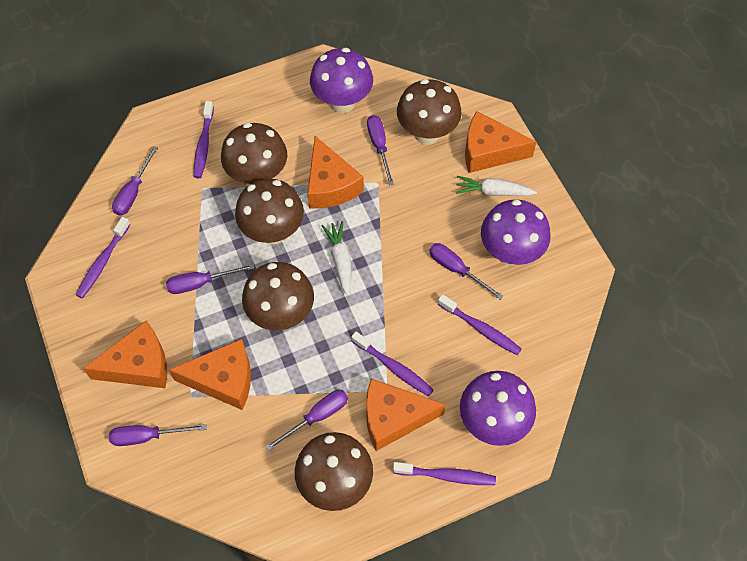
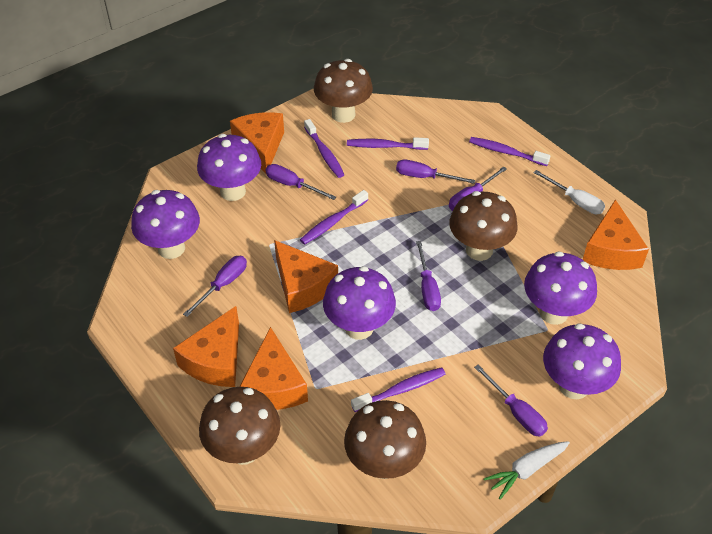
brown mushroom: 5 -> 4
purple mushroom: 3 -> 5
white carrot: 2 -> 1
white screwdriver: 0 -> 1

